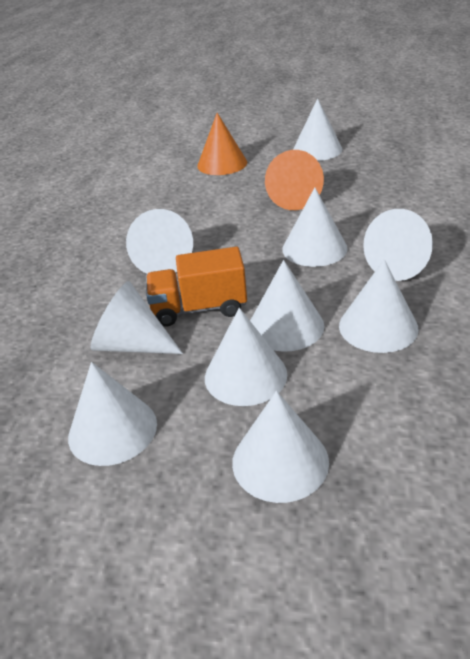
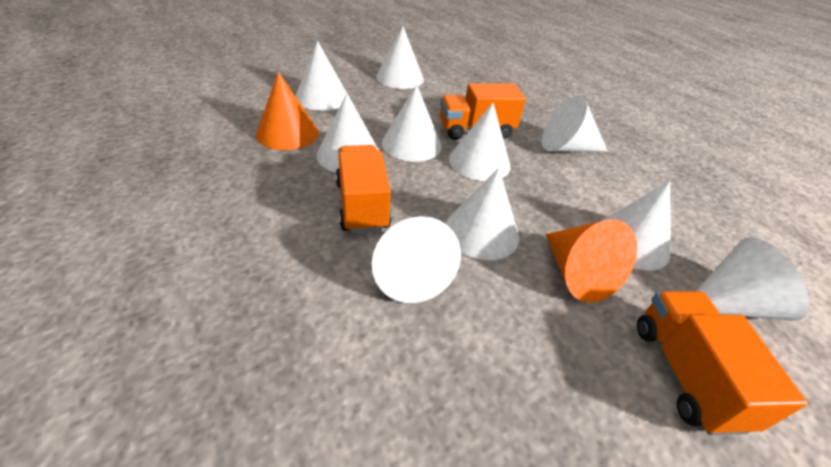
orange truck: 1 -> 3

